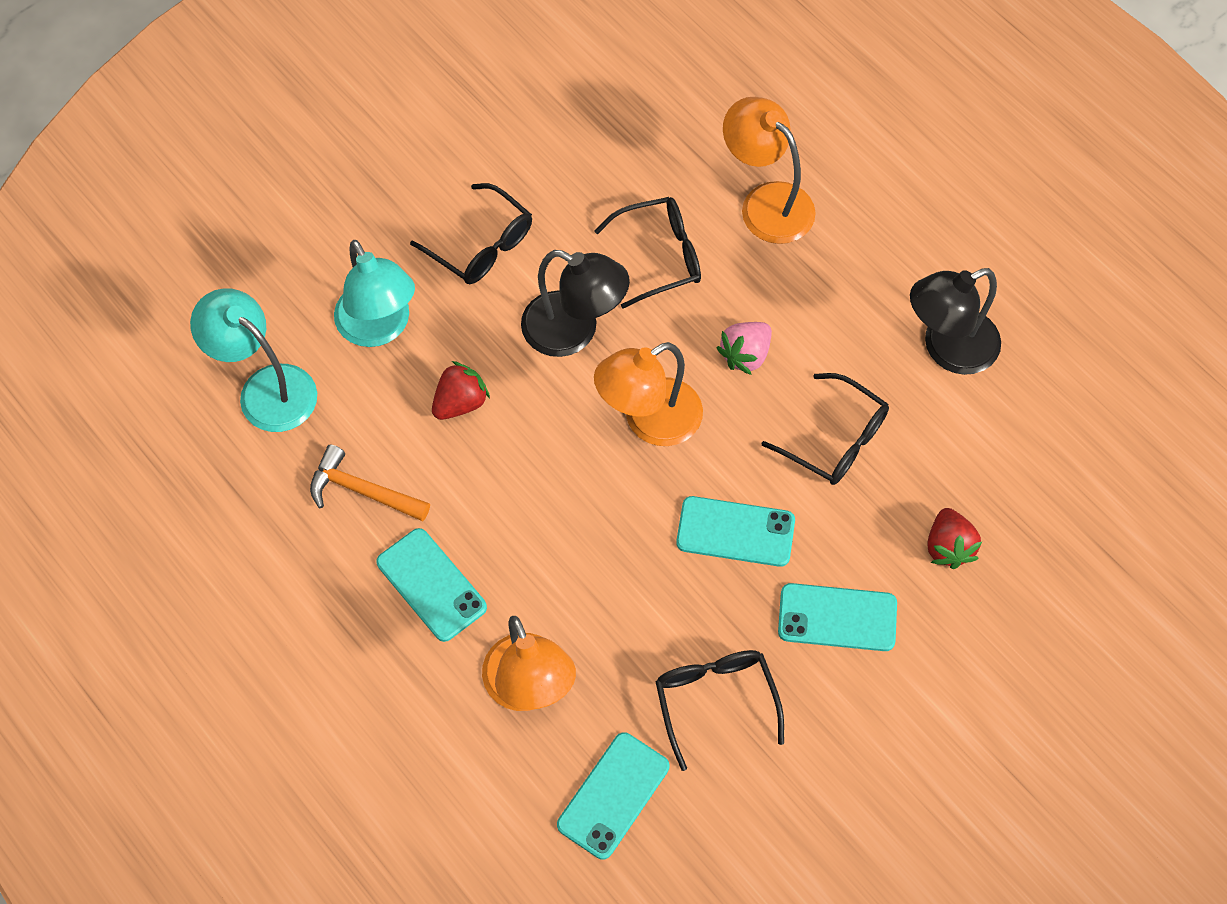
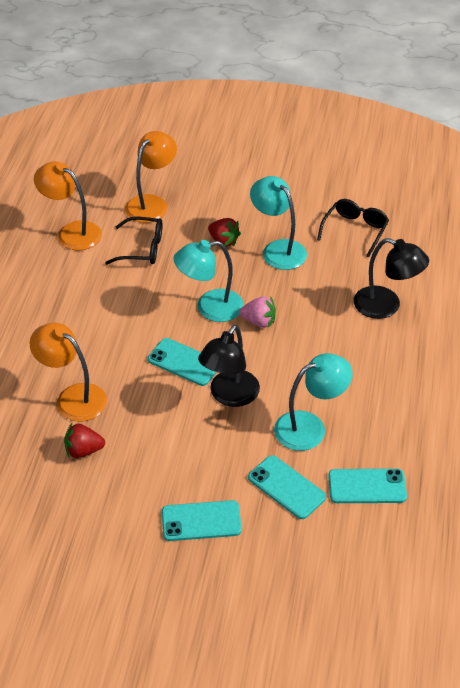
black glasses: 4 -> 2
orange hammer: 1 -> 0
turquoise lamp: 2 -> 3

